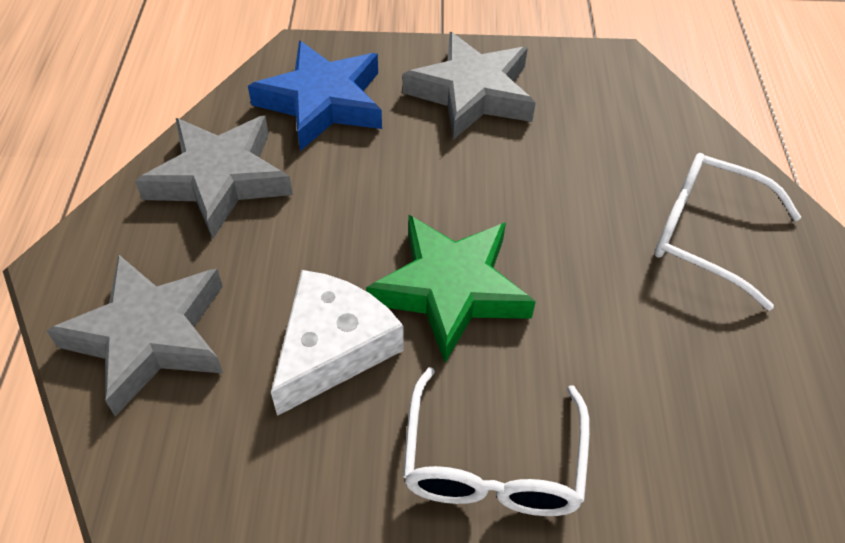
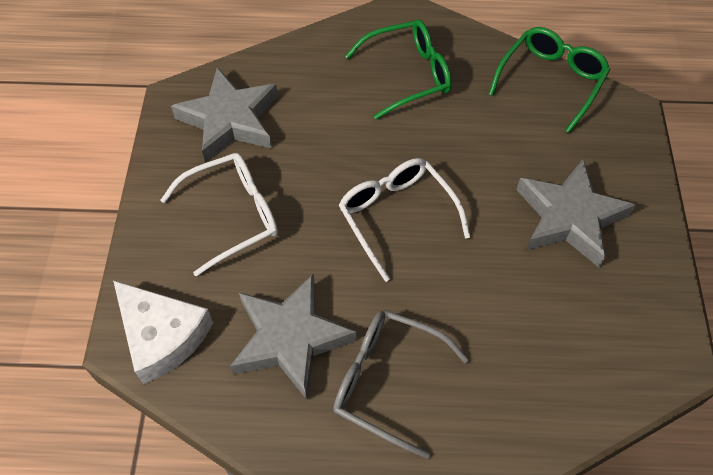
blue star: 1 -> 0
green glasses: 0 -> 2
green star: 1 -> 0
grey glasses: 0 -> 1

